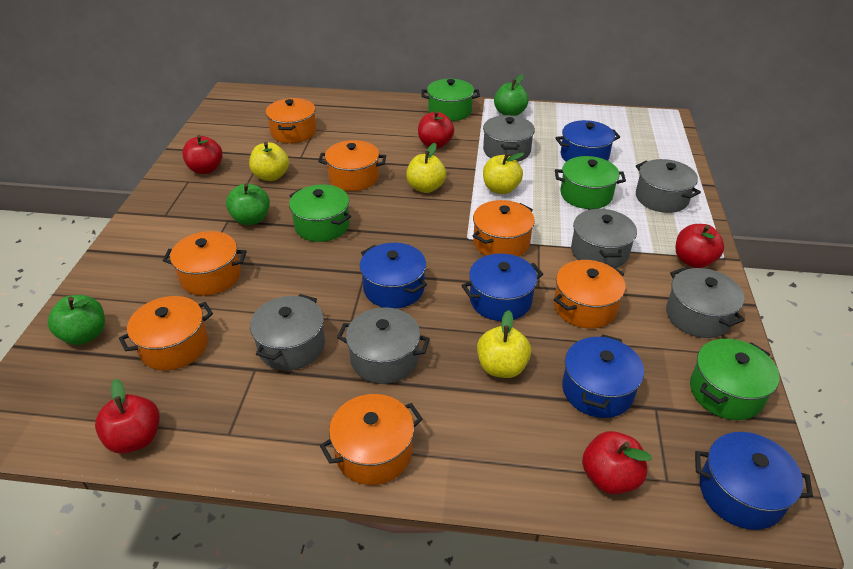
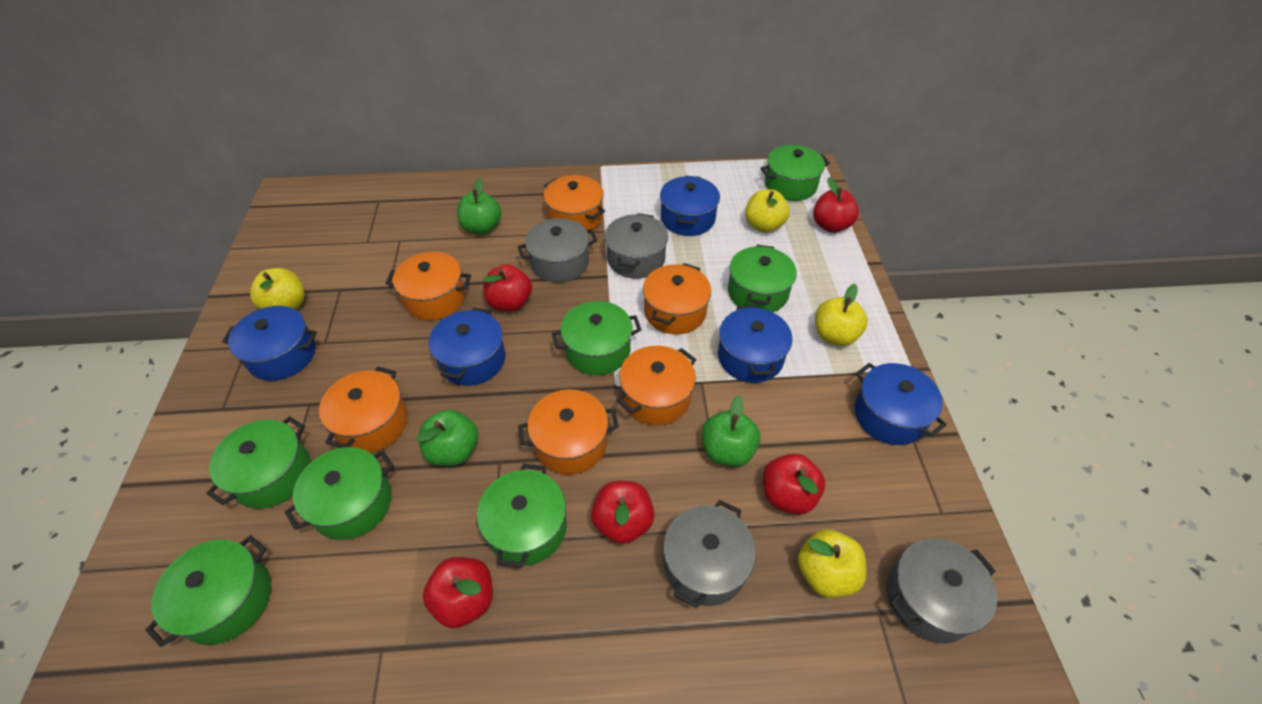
green pot: 4 -> 7
grey pot: 6 -> 4
orange pot: 7 -> 6

